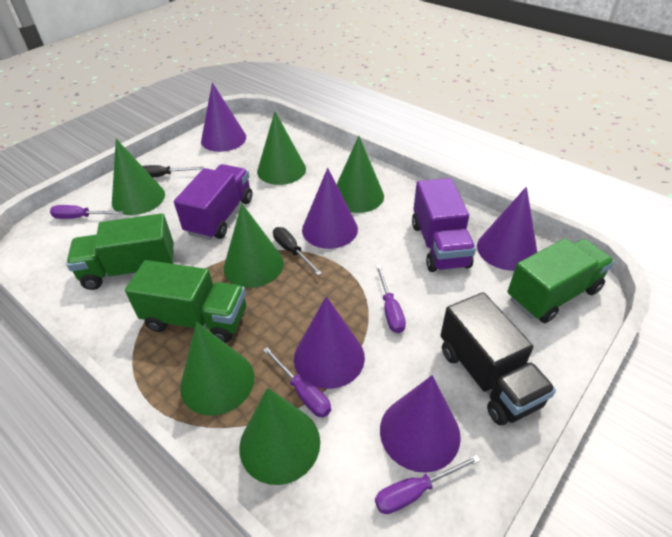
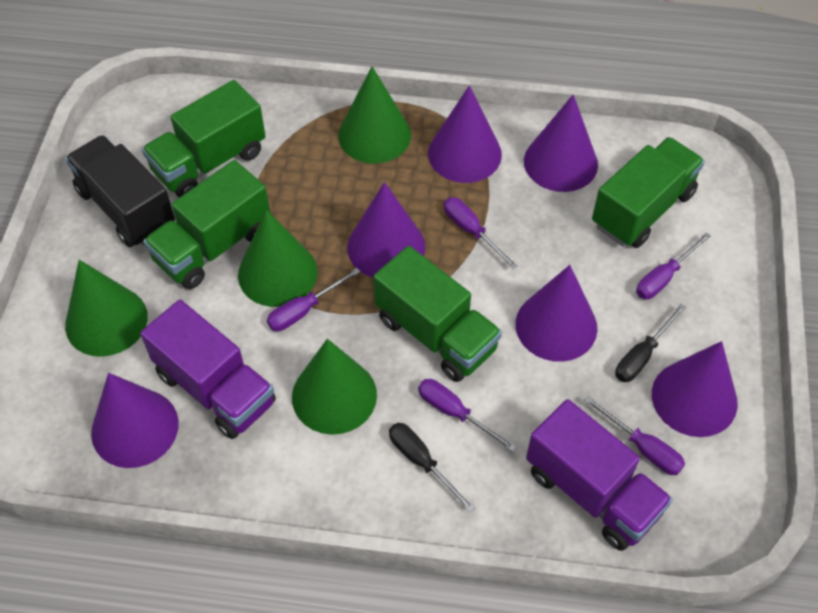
green cone: 6 -> 4
green truck: 3 -> 4
purple cone: 5 -> 6
purple screwdriver: 4 -> 5

